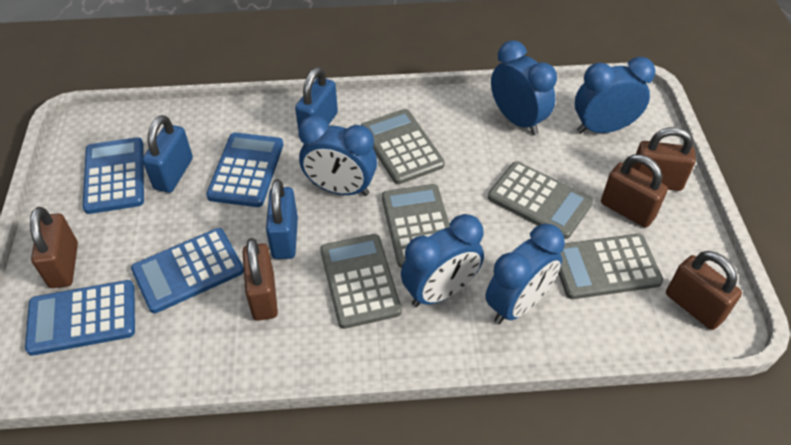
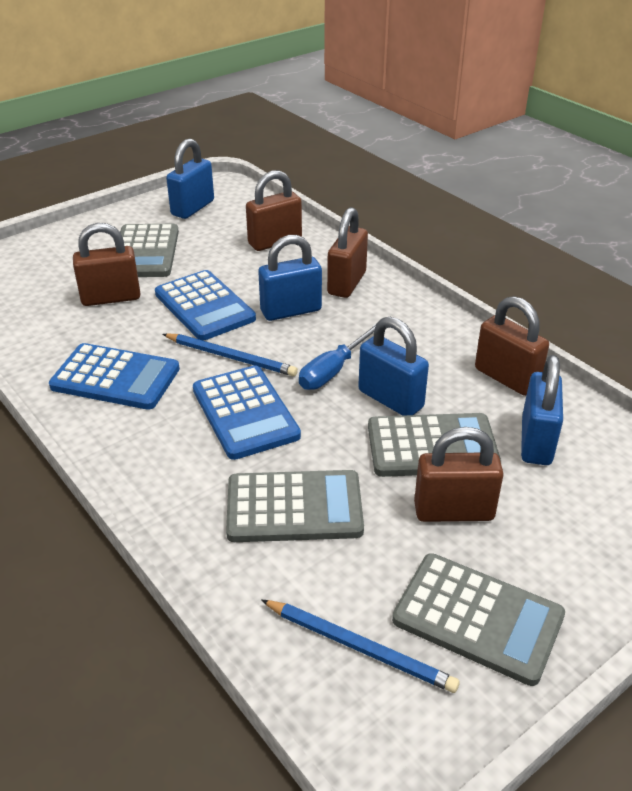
blue calculator: 4 -> 3
blue clock: 5 -> 0
blue padlock: 3 -> 4
blue pencil: 0 -> 2
blue screwdriver: 0 -> 1
grey calculator: 5 -> 4

